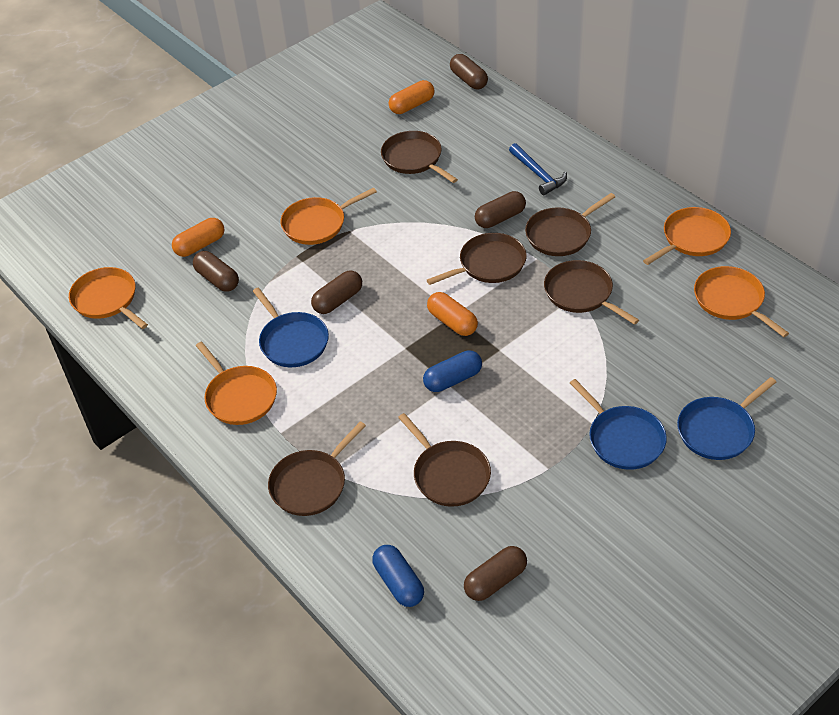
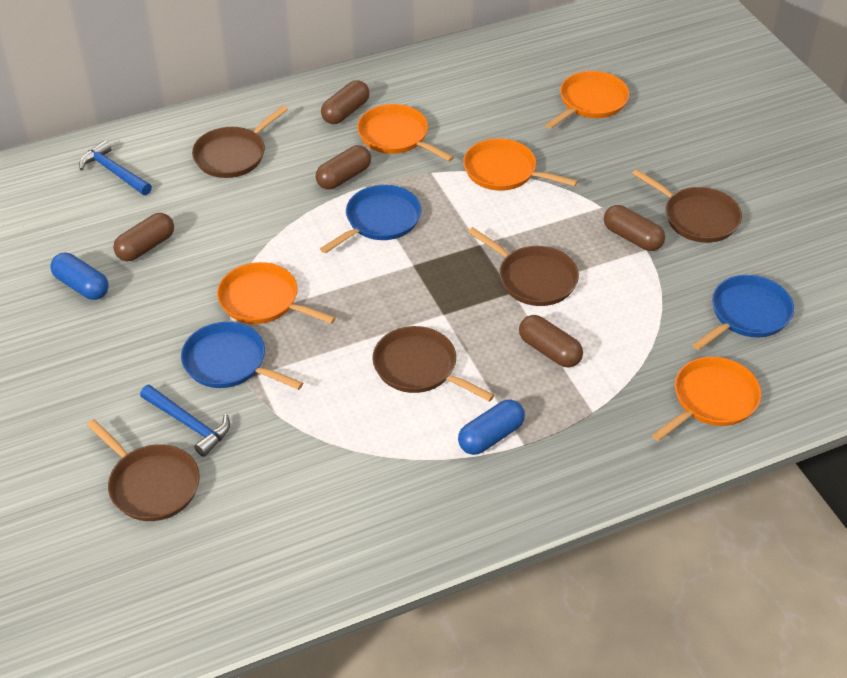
blue hammer: 1 -> 2
brown pan: 6 -> 5
orange capsule: 3 -> 0

